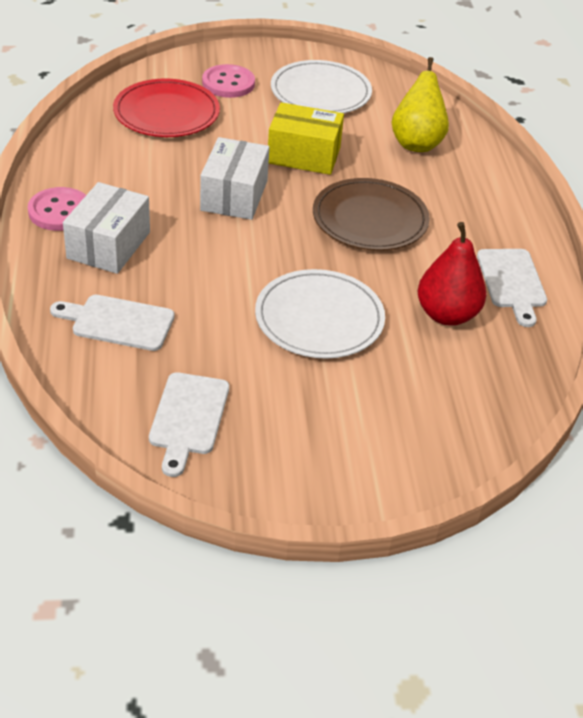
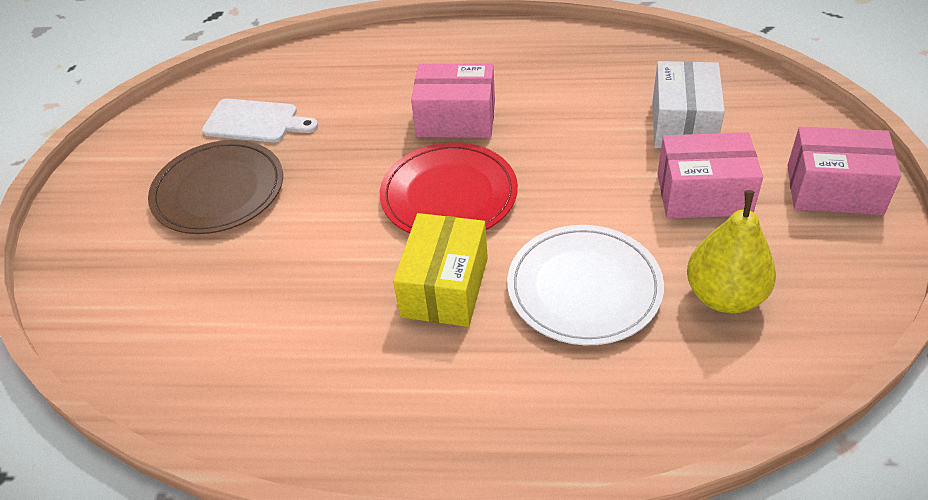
pink box: 0 -> 3
pink button: 2 -> 0
red pear: 1 -> 0
white box: 2 -> 1
white cutting board: 3 -> 1
white plate: 2 -> 1

